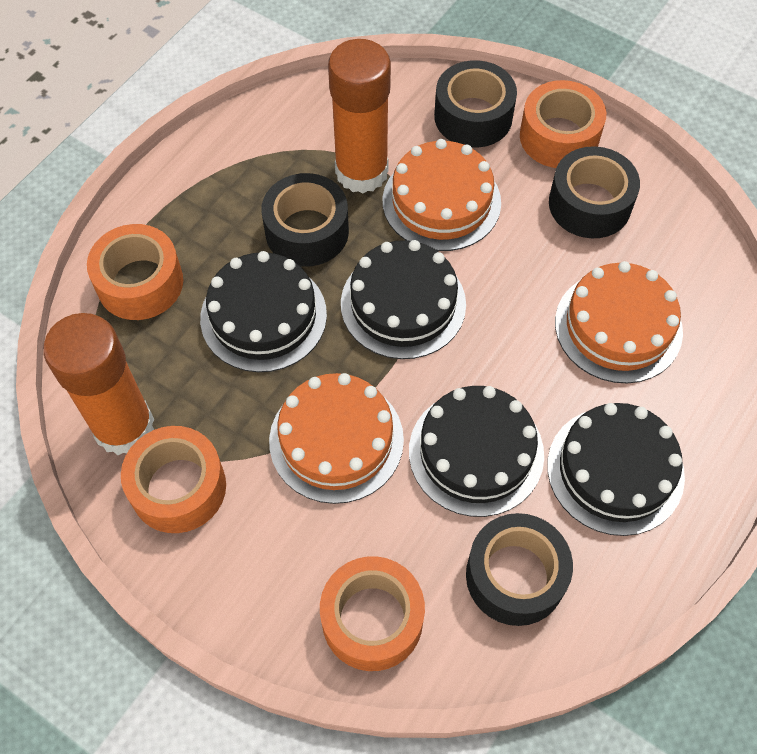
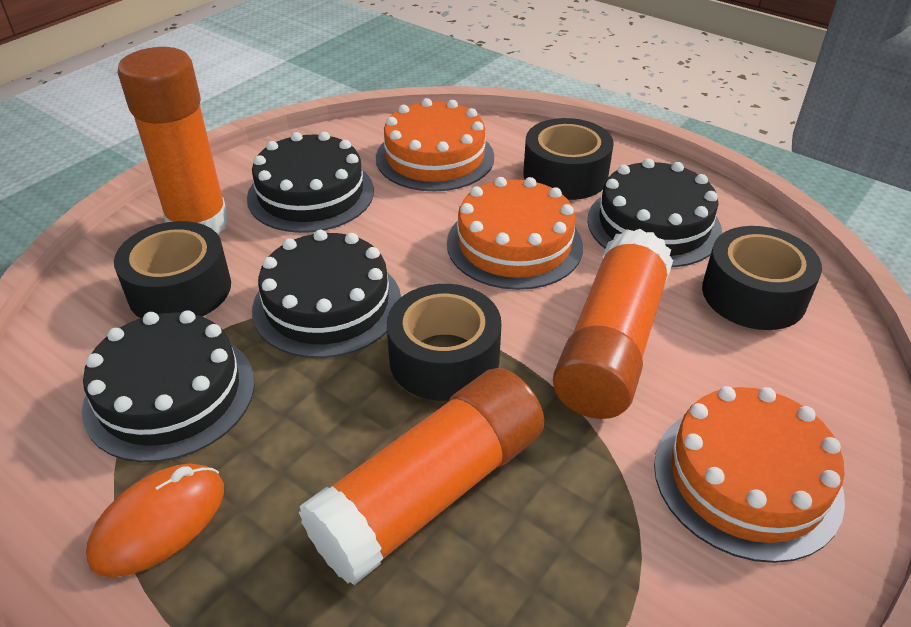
orange glue stick: 2 -> 3
orange mouse: 0 -> 1
orange tape: 4 -> 0

